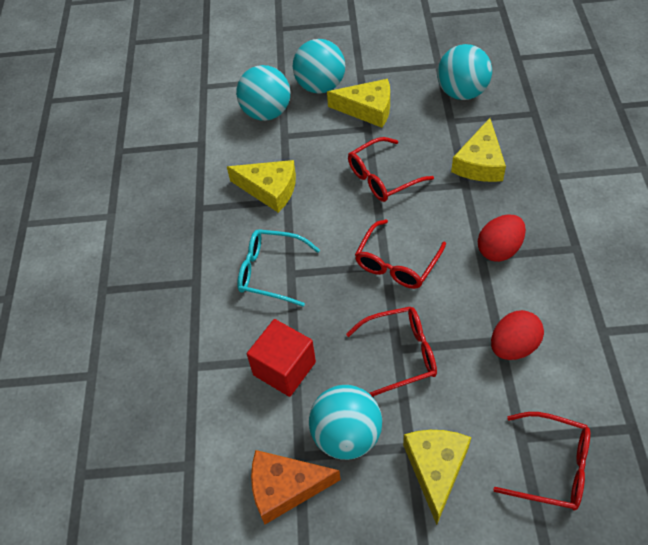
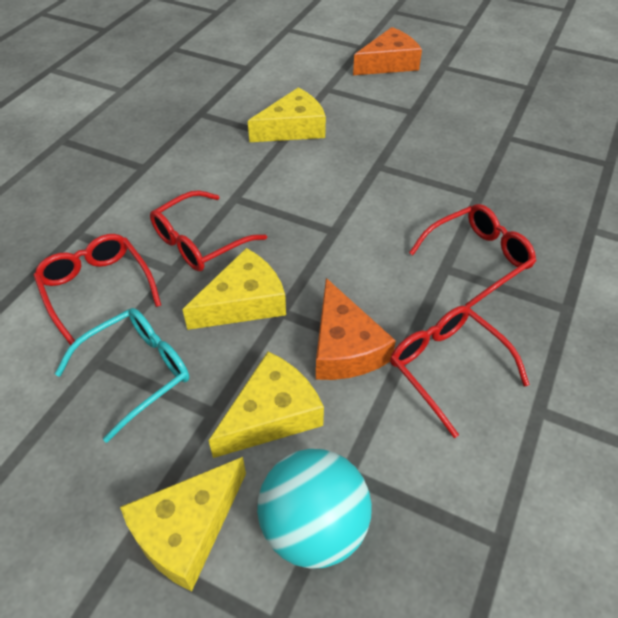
orange cheese: 1 -> 2
red cube: 1 -> 0
red egg: 2 -> 0
turquoise ball: 4 -> 1

